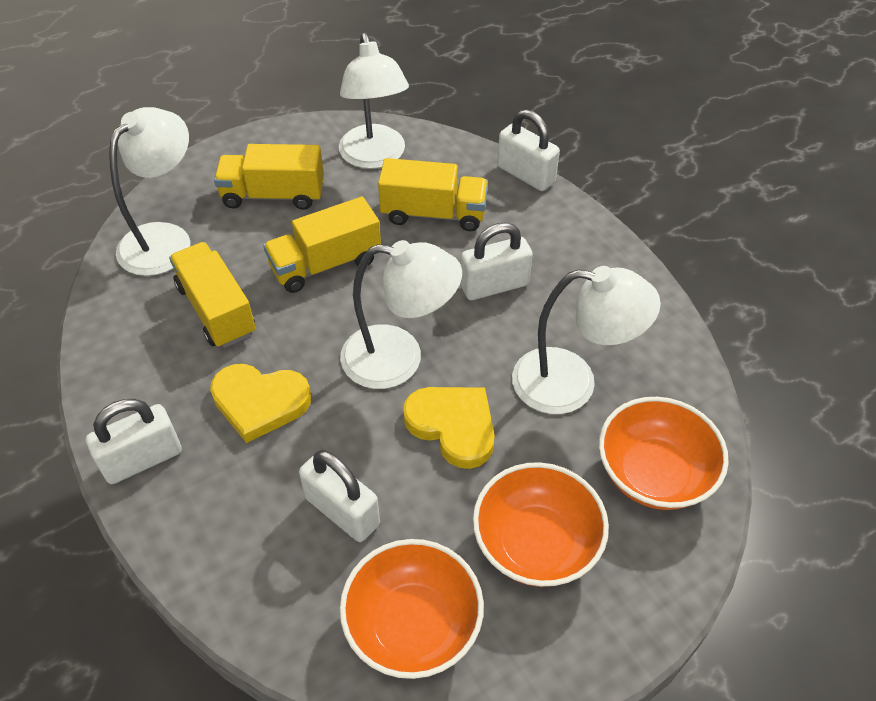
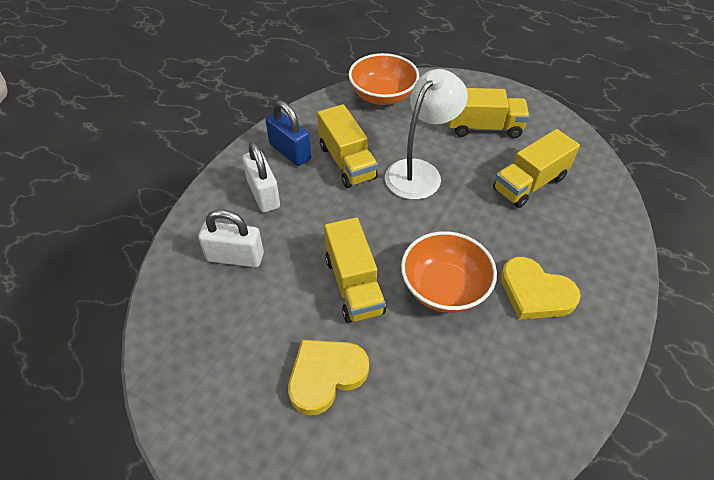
blue padlock: 0 -> 1
orange bowl: 3 -> 2
white lamp: 4 -> 1
white padlock: 4 -> 2

